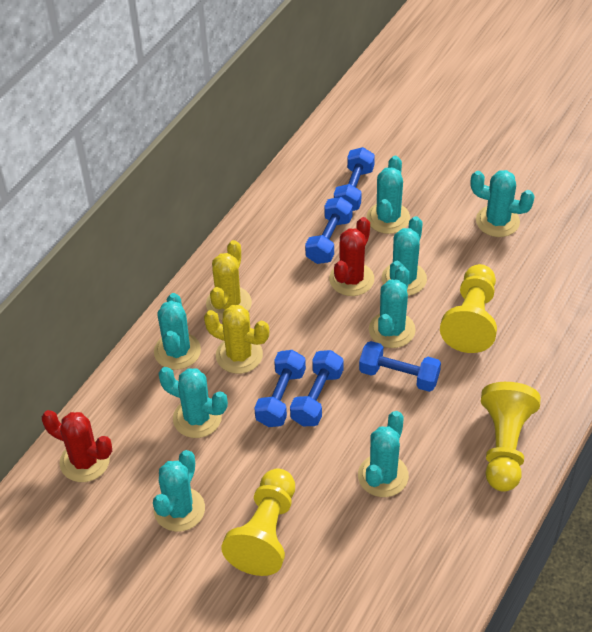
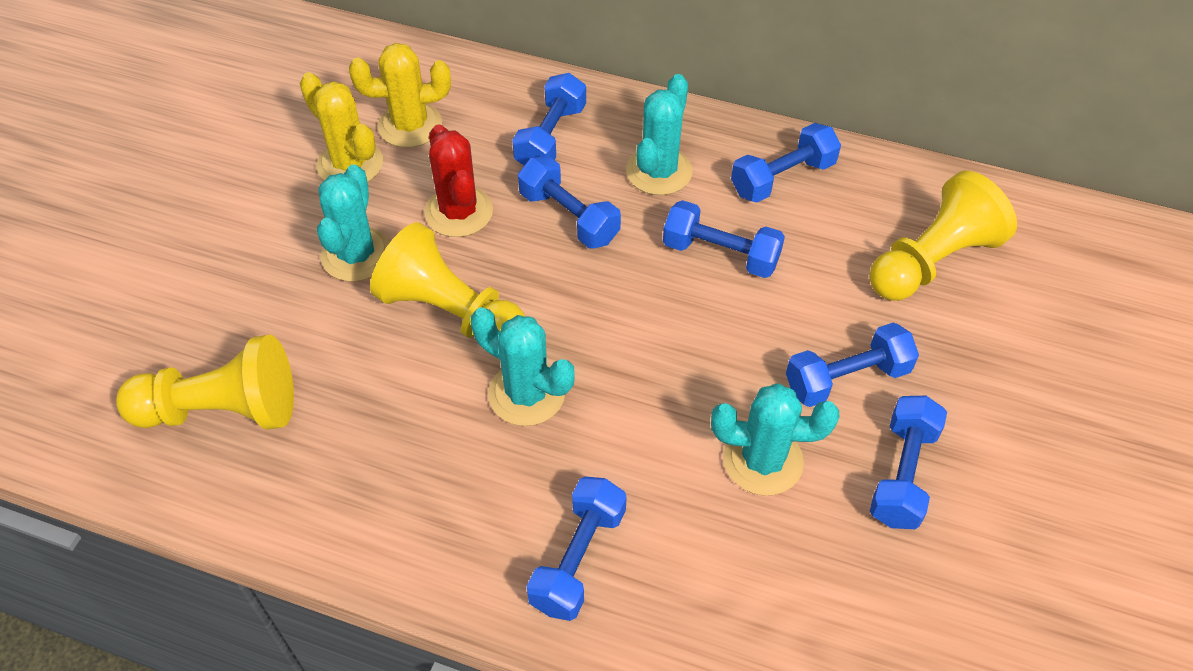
blue dumbbell: 5 -> 7
red cactus: 2 -> 1
turquoise cactus: 8 -> 4

